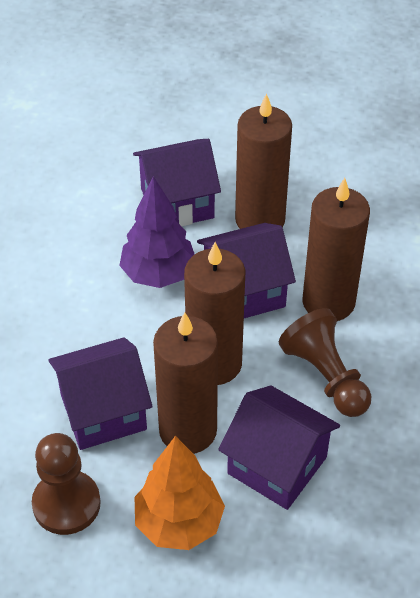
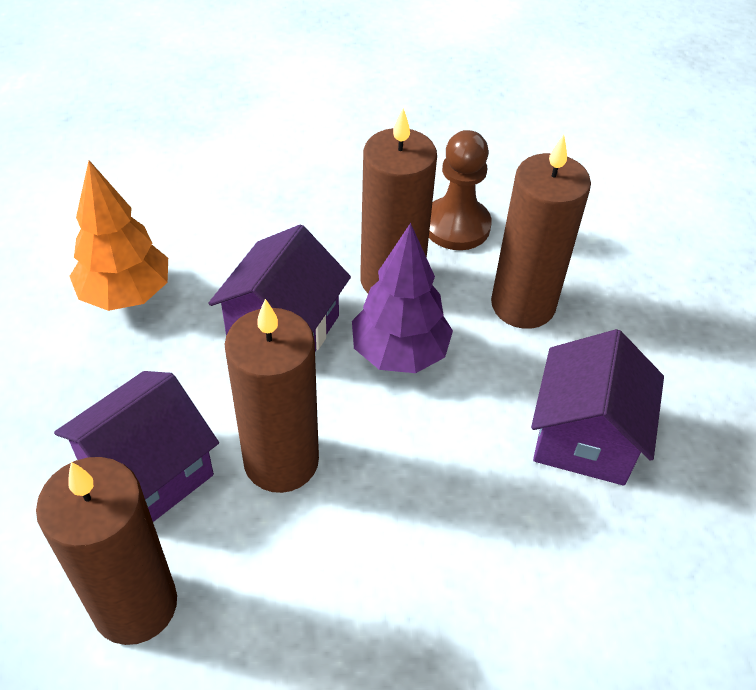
brown pawn: 2 -> 1
purple house: 4 -> 3

